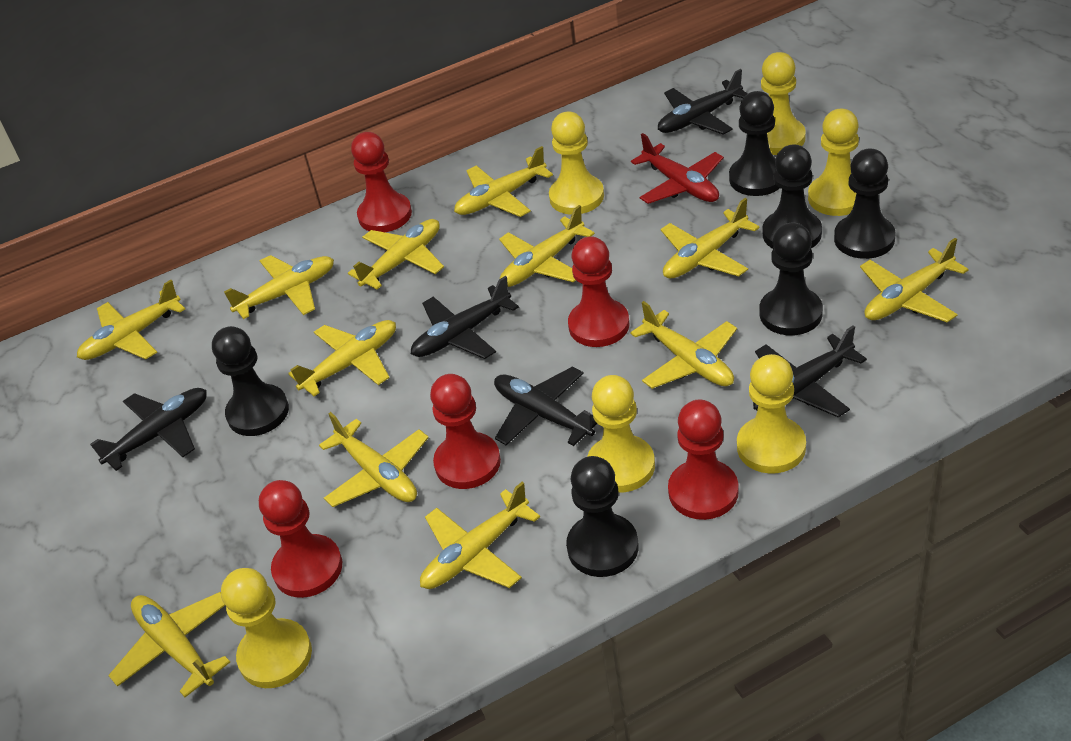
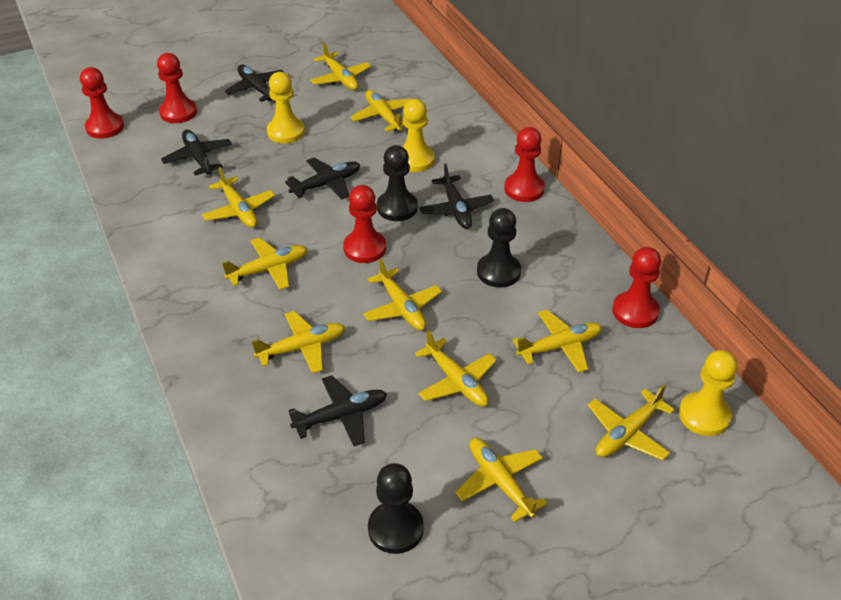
black pawn: 6 -> 3
red plane: 1 -> 0
yellow pawn: 6 -> 3
yellow plane: 12 -> 10

